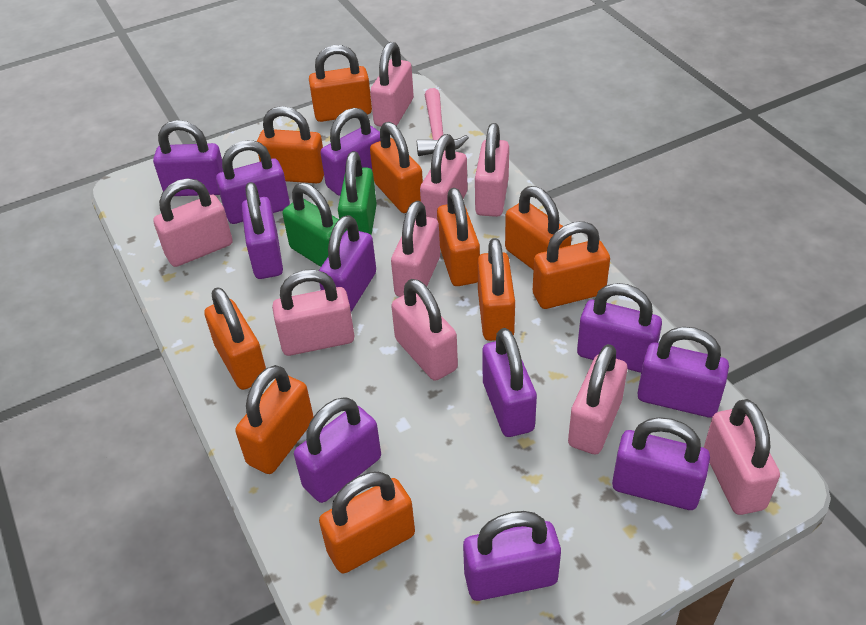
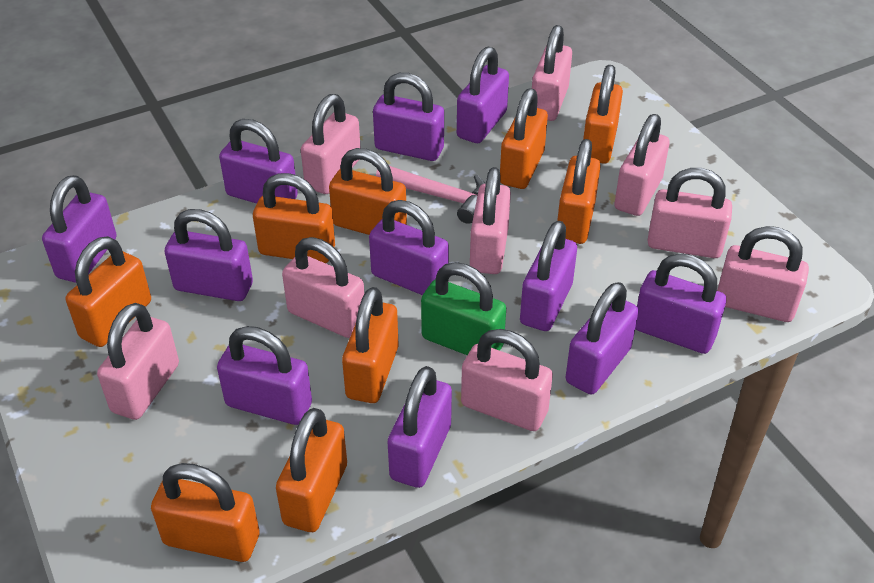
green padlock: 2 -> 1
orange padlock: 10 -> 9

